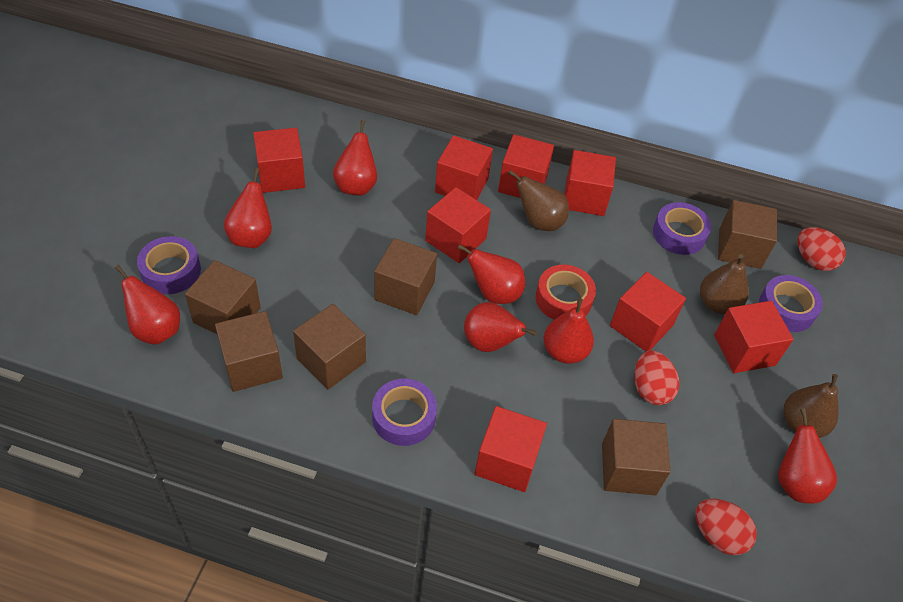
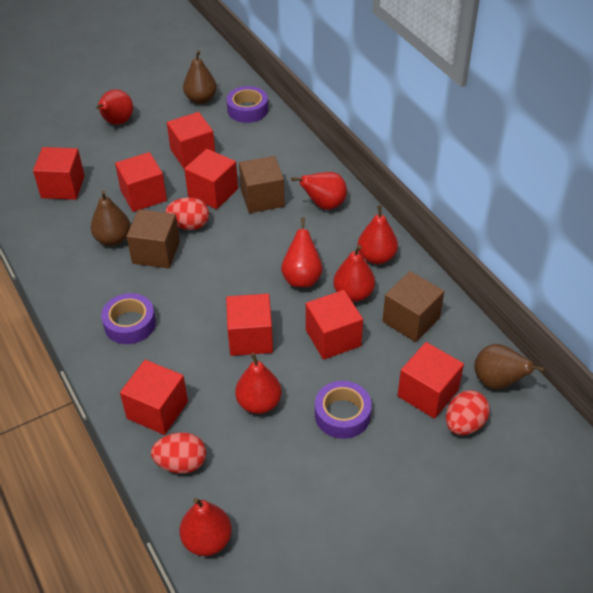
brown cube: 6 -> 3
purple tape: 4 -> 3
red tape: 1 -> 0

